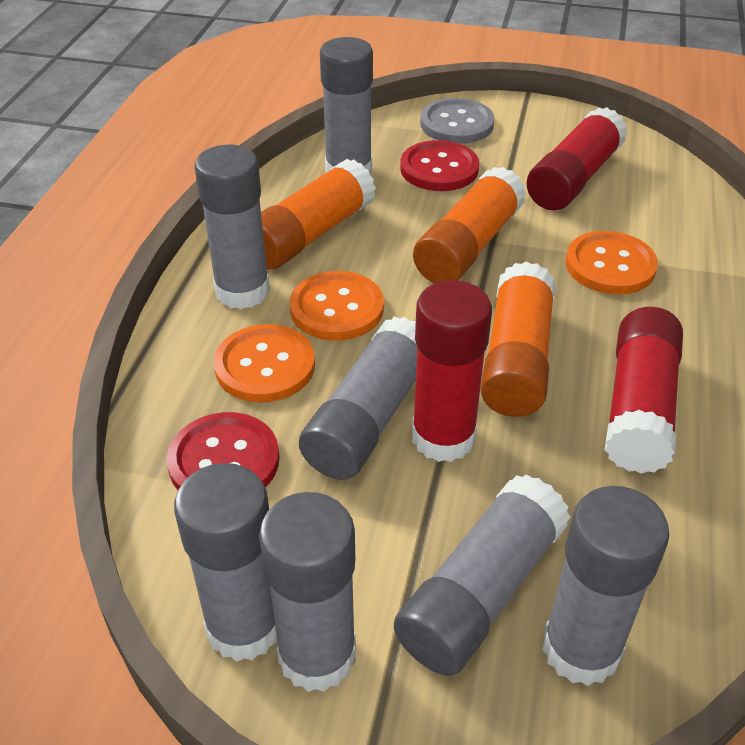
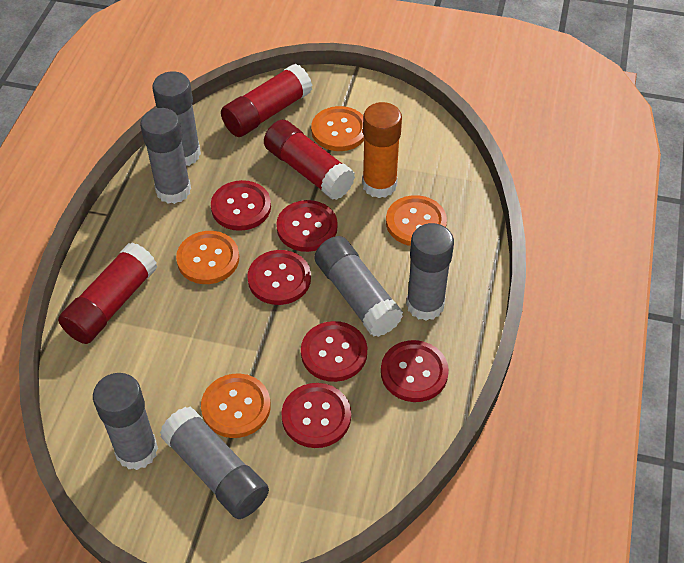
grey button: 1 -> 0
grey glue stick: 7 -> 6
orange button: 3 -> 4
orange glue stick: 3 -> 1
red button: 2 -> 6

